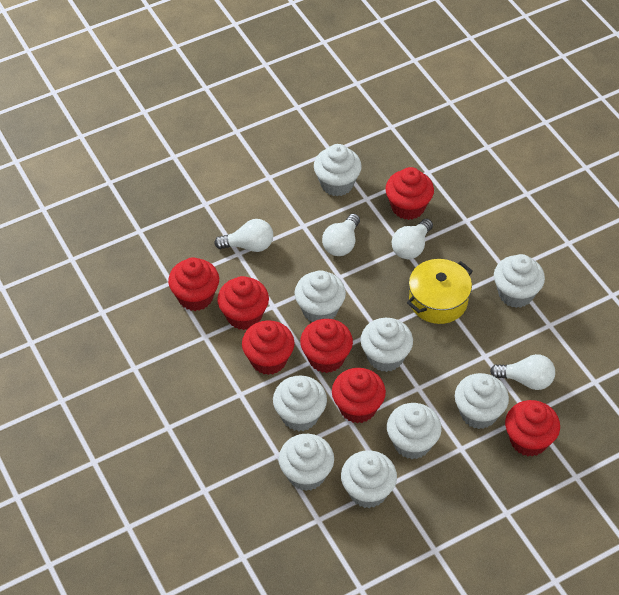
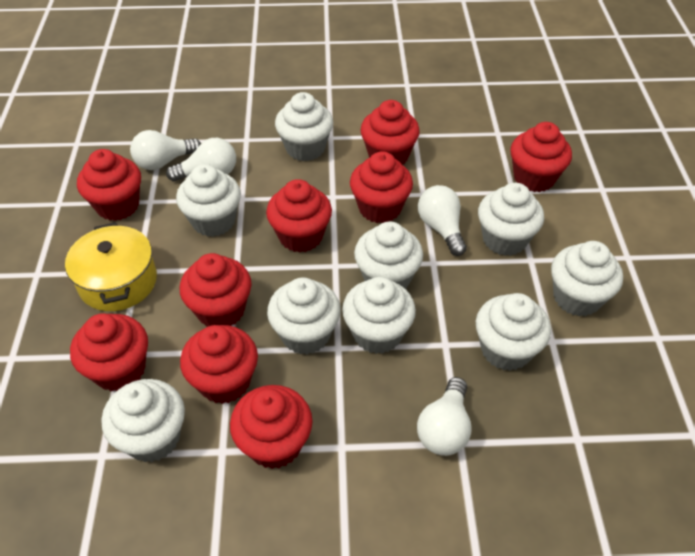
red cupcake: 7 -> 9

